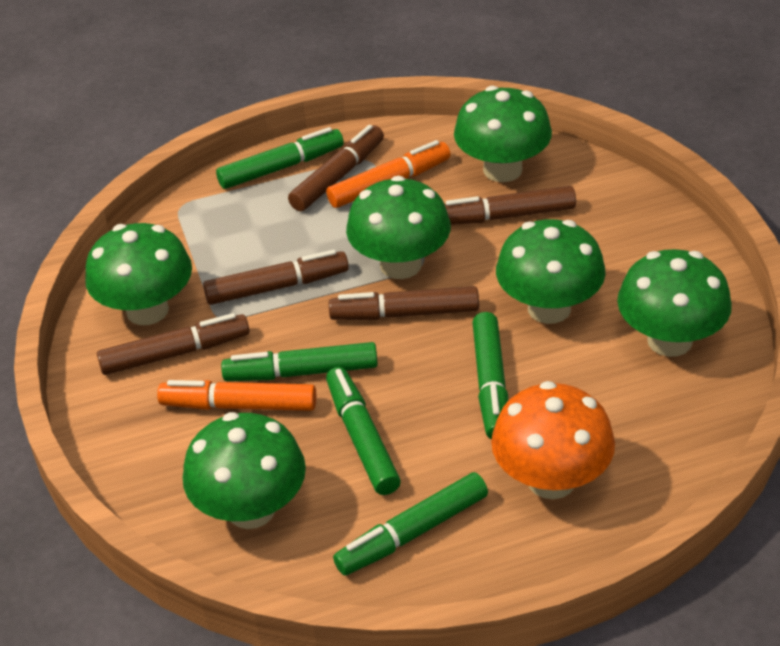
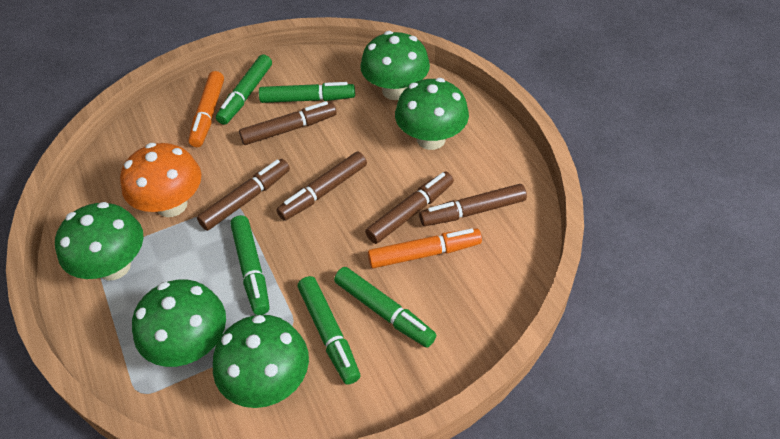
green mushroom: 6 -> 5

